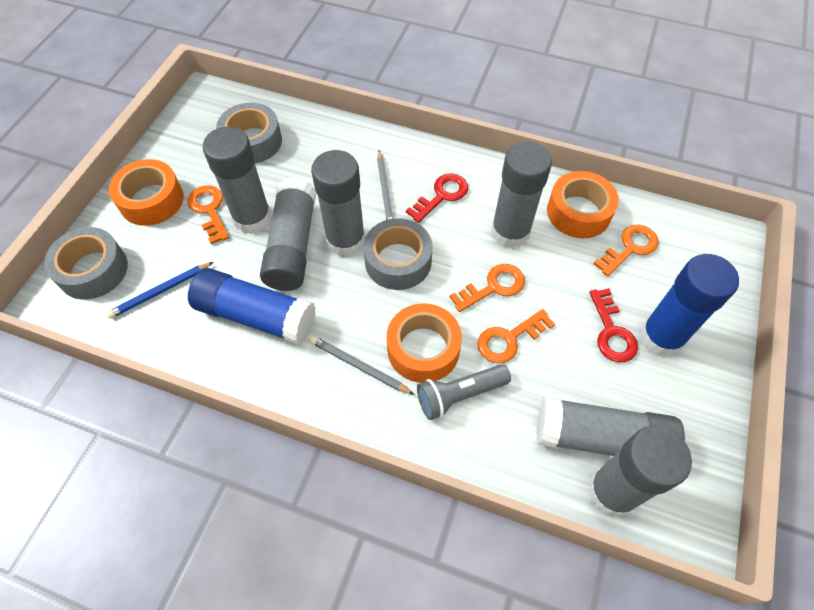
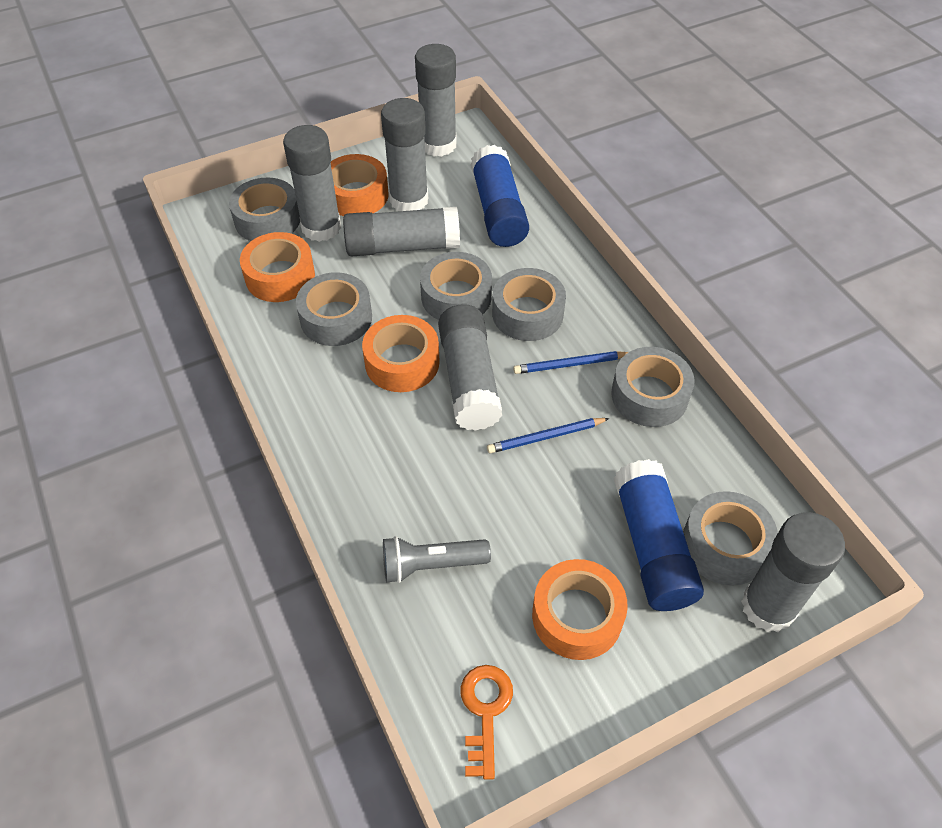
blue pencil: 1 -> 2
grey pencil: 2 -> 0
grey tape: 3 -> 6
orange key: 4 -> 1
orange tape: 3 -> 4
red key: 2 -> 0

